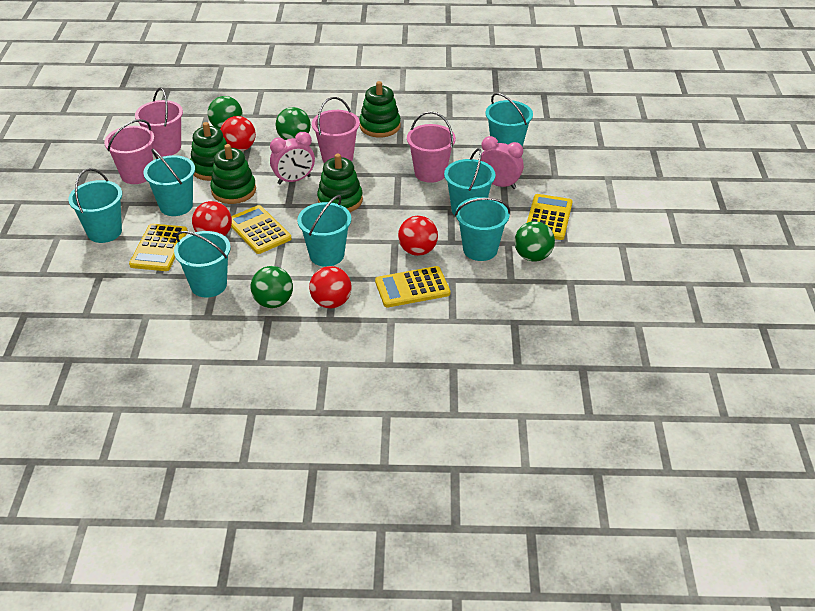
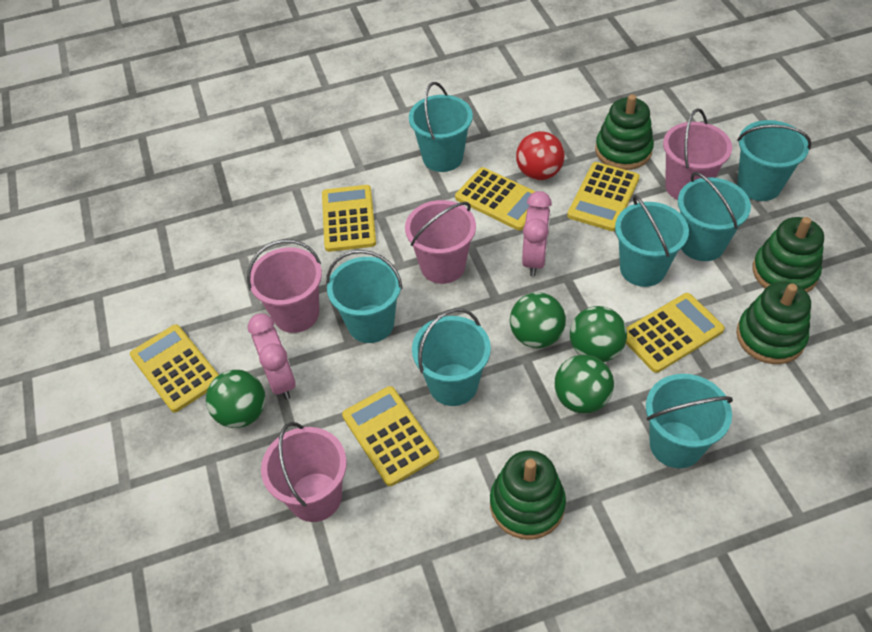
red ball: 4 -> 1
yellow calculator: 4 -> 6

